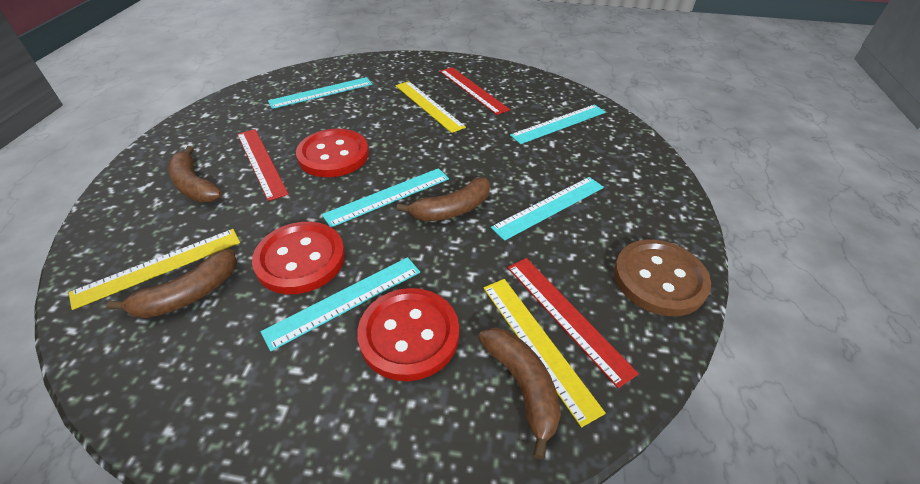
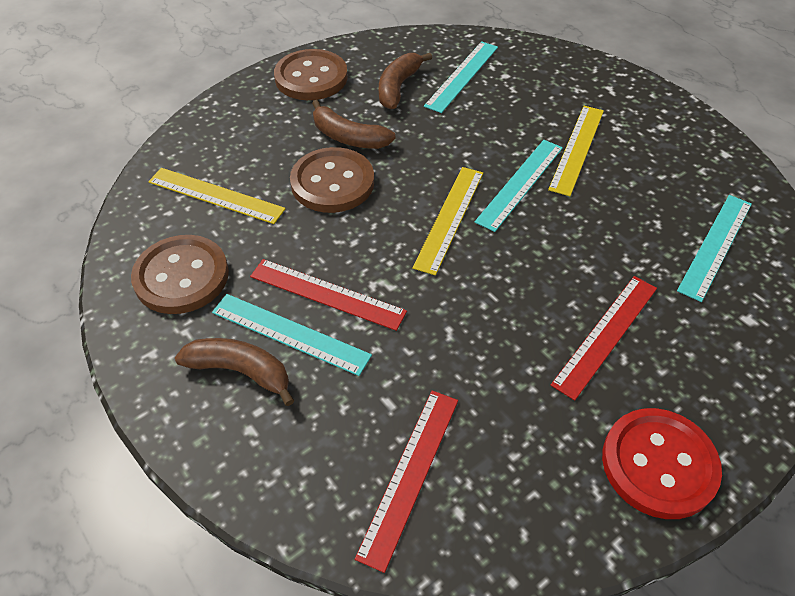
brown banana: 4 -> 3
brown button: 1 -> 3
red button: 3 -> 1
turquoise ruler: 5 -> 4

